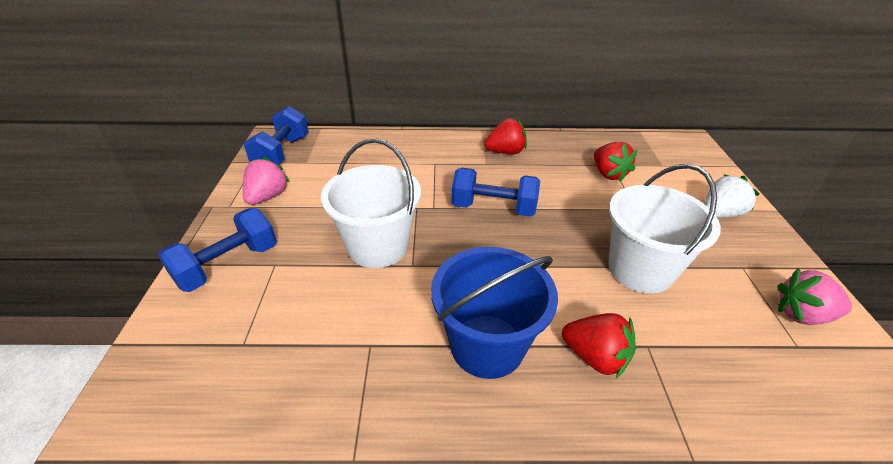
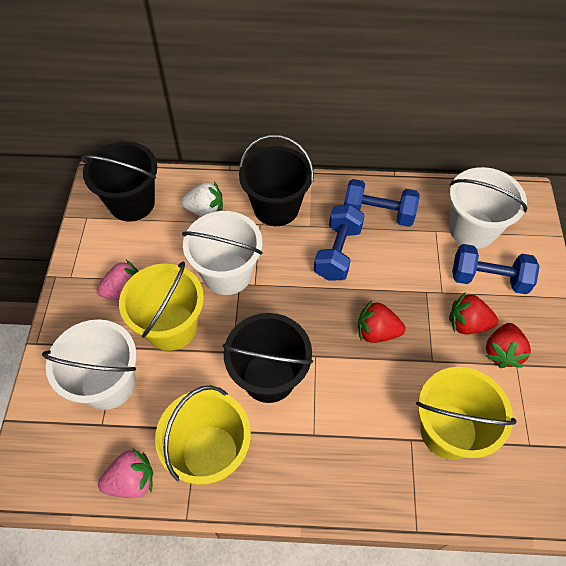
black bucket: 0 -> 3
blue bucket: 1 -> 0
white bucket: 2 -> 3
yellow bucket: 0 -> 3

